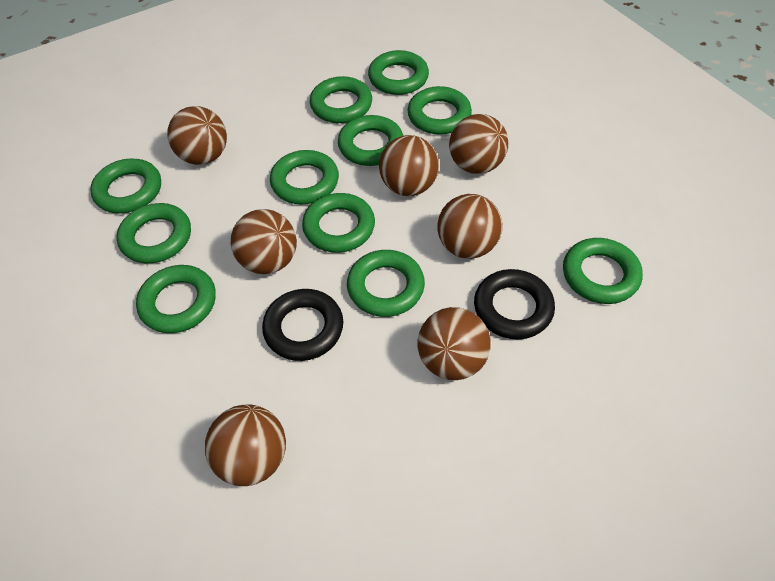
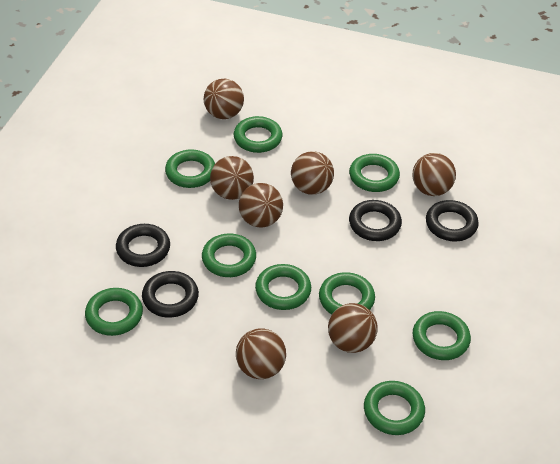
black ring: 2 -> 4
green ring: 11 -> 9

